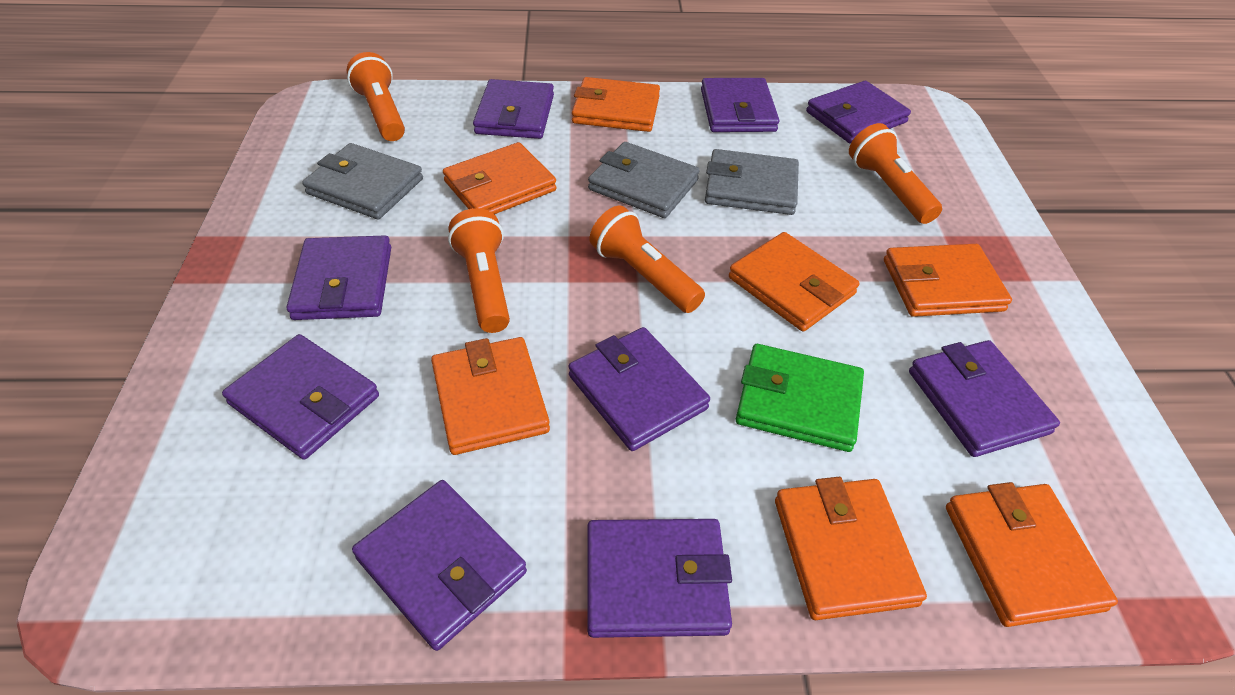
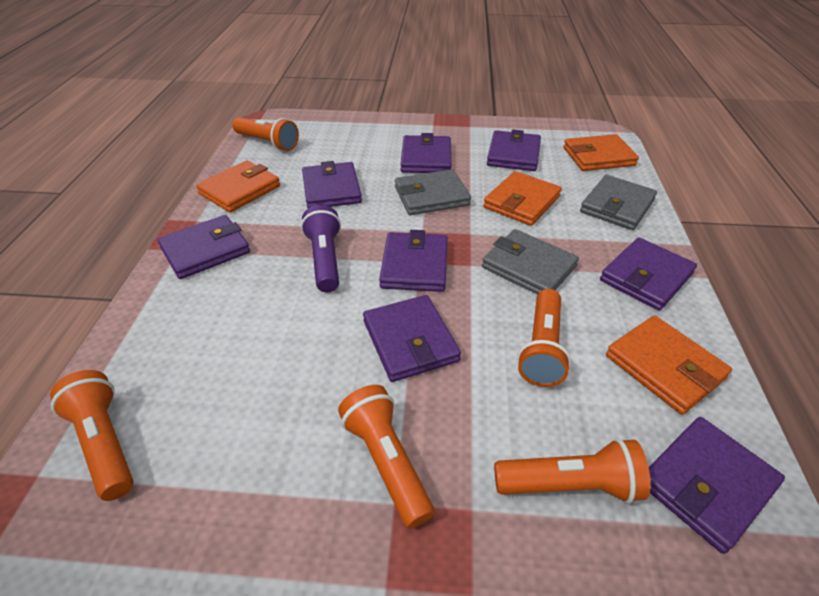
green wallet: 1 -> 0
orange flashlight: 4 -> 5
orange wallet: 7 -> 4
purple flashlight: 0 -> 1
purple wallet: 9 -> 8

